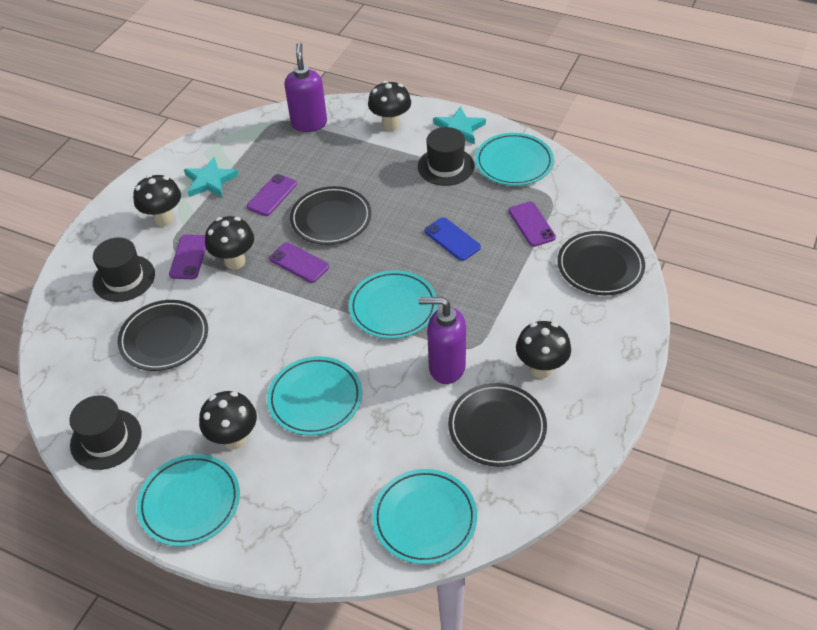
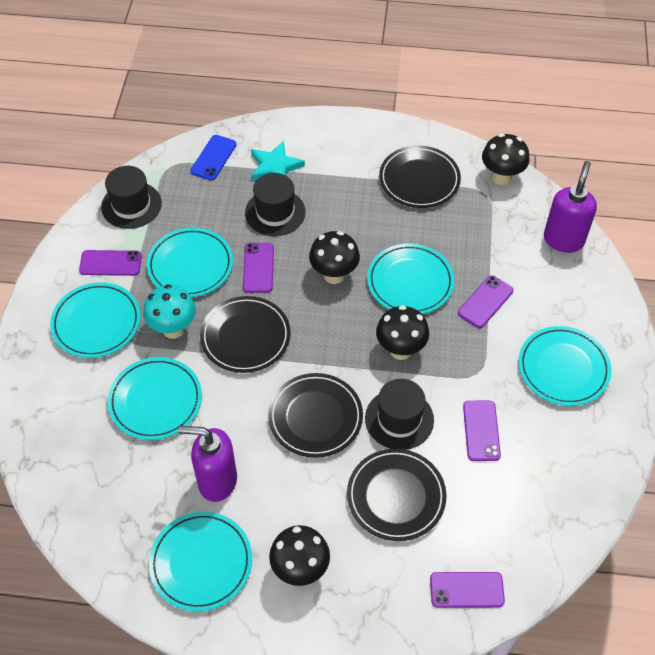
black mushroom: 5 -> 4
purple phone: 4 -> 5
turquoise mushroom: 0 -> 1
turquoise plate: 5 -> 6
turquoise star: 2 -> 1

